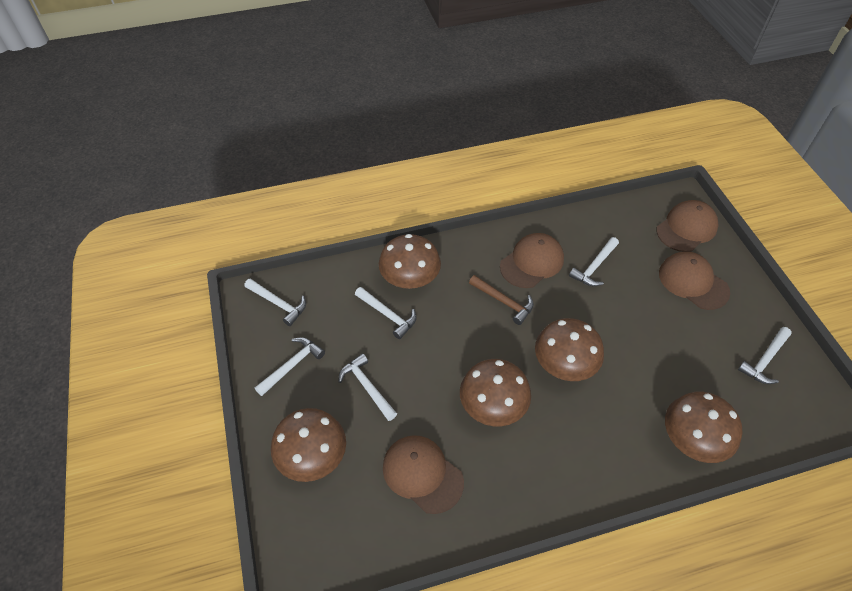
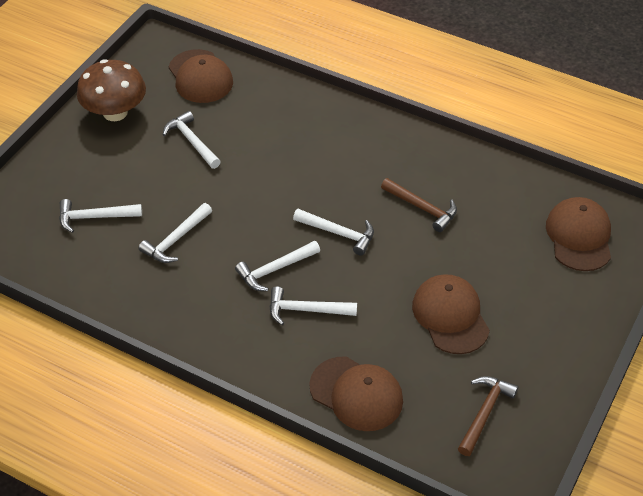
brown hammer: 1 -> 2
brown mushroom: 5 -> 1

